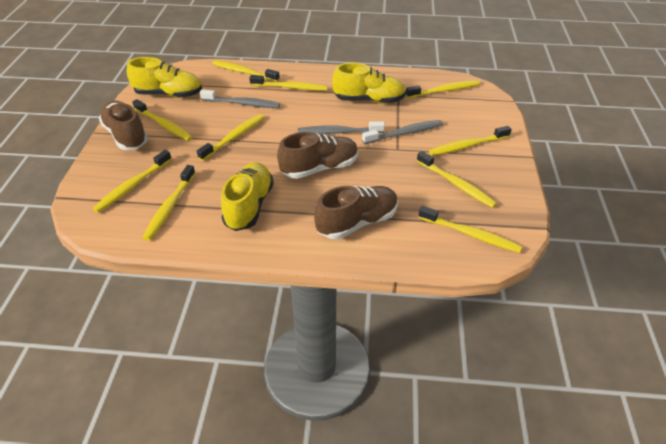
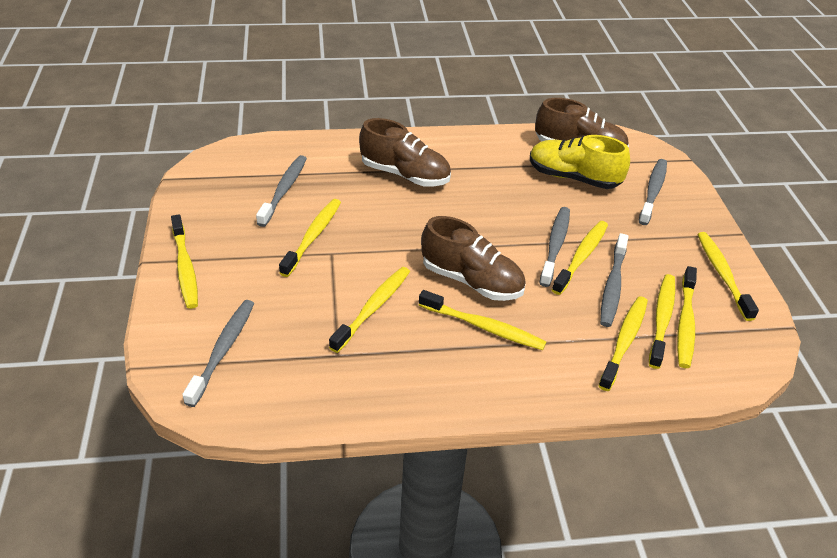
grey toothbrush: 3 -> 5
yellow shoe: 3 -> 1
yellow toothbrush: 10 -> 9

